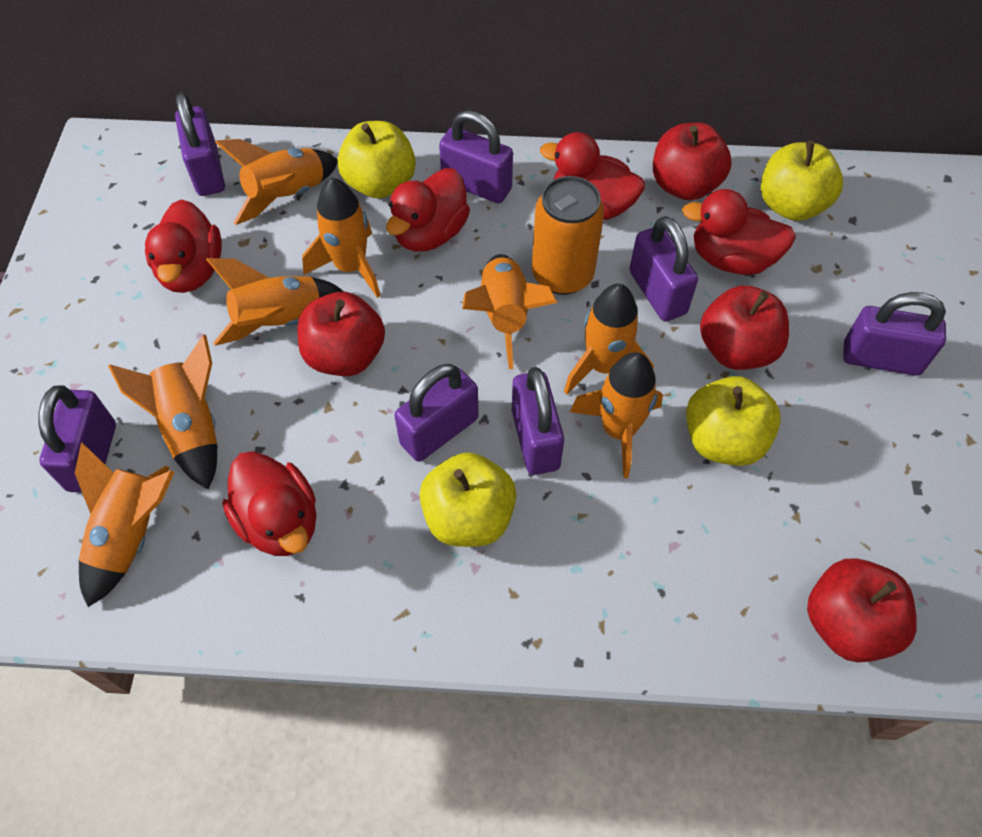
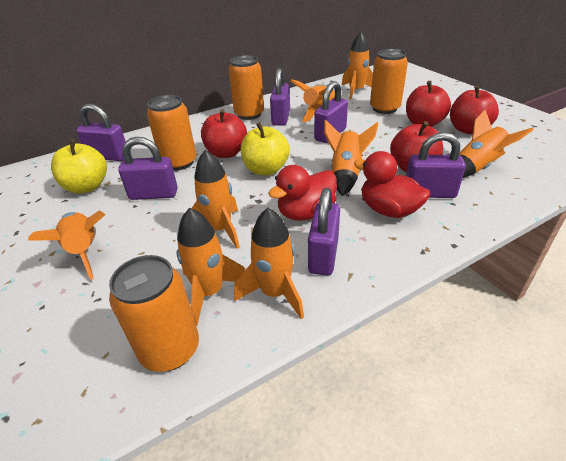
orange can: 1 -> 4
purple padlock: 7 -> 6
red duck: 5 -> 2
yellow apple: 4 -> 2

